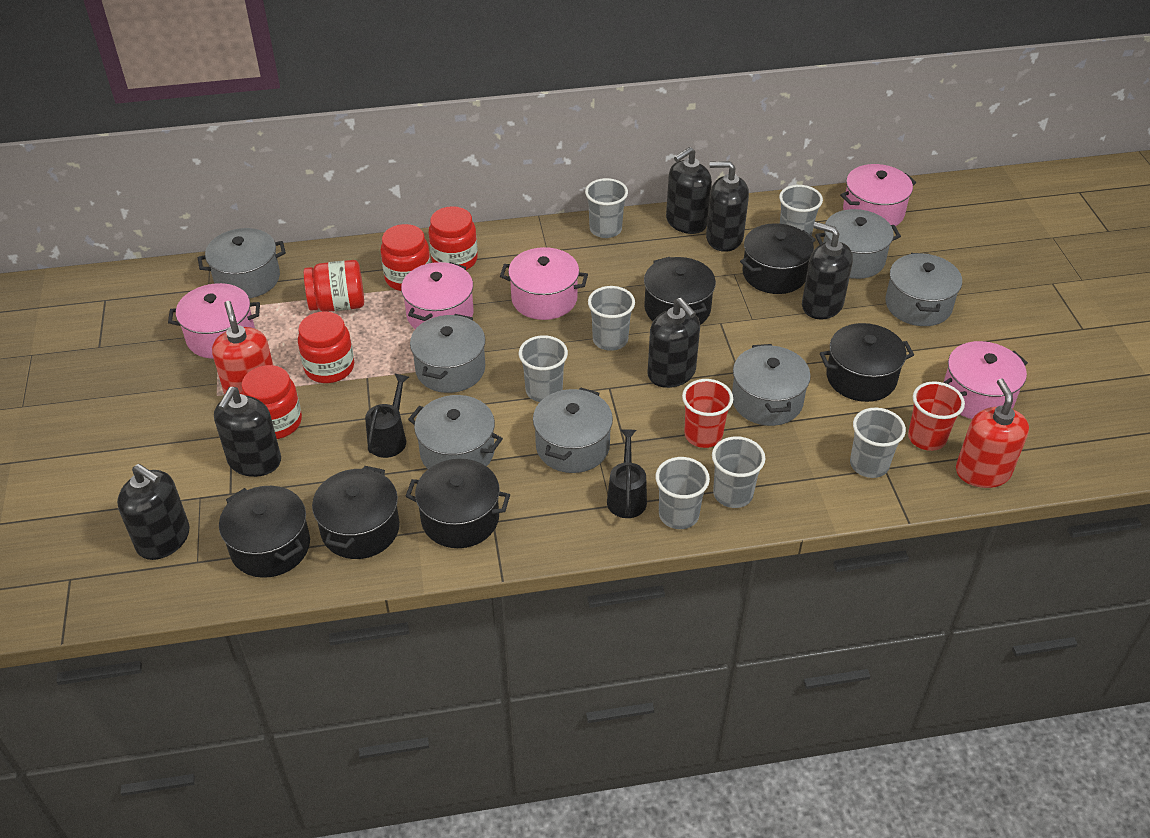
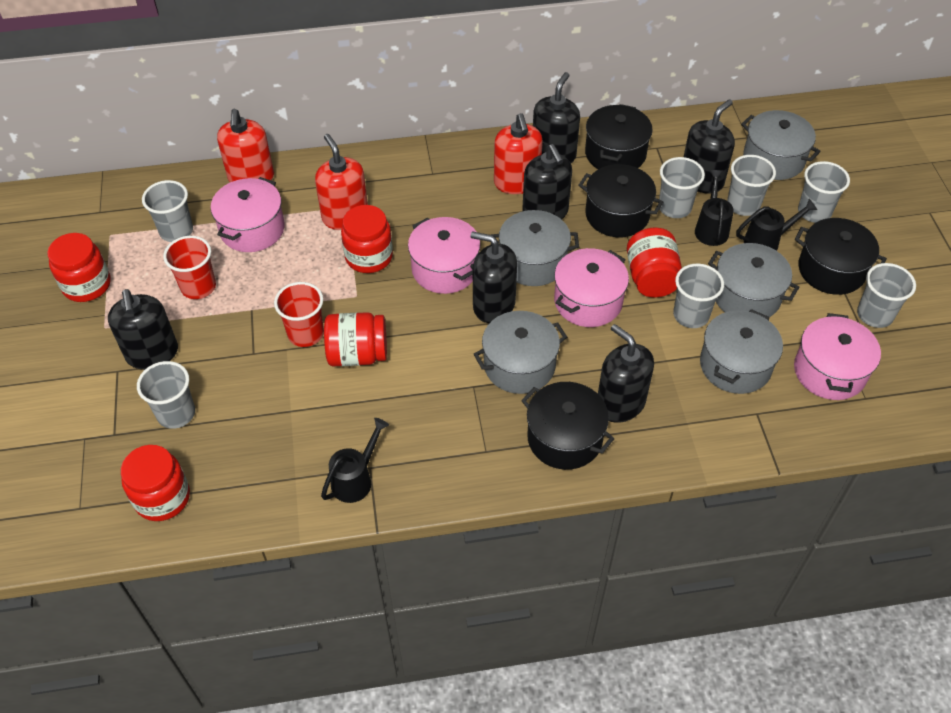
black pot: 6 -> 4
black watering can: 2 -> 3
grey pot: 7 -> 5
pink pot: 5 -> 4
red soap dispenser: 2 -> 3

